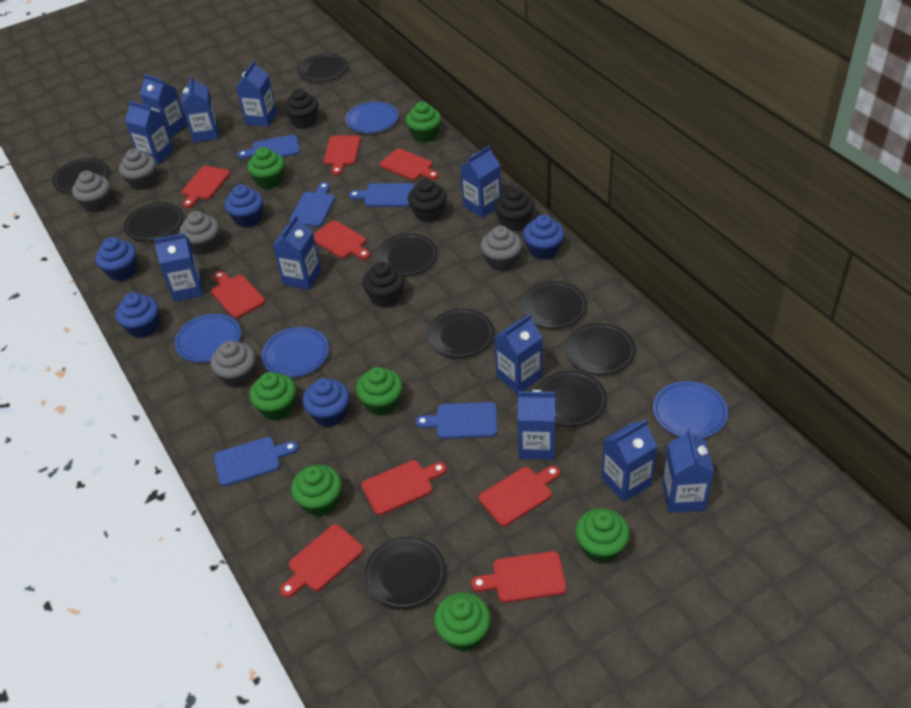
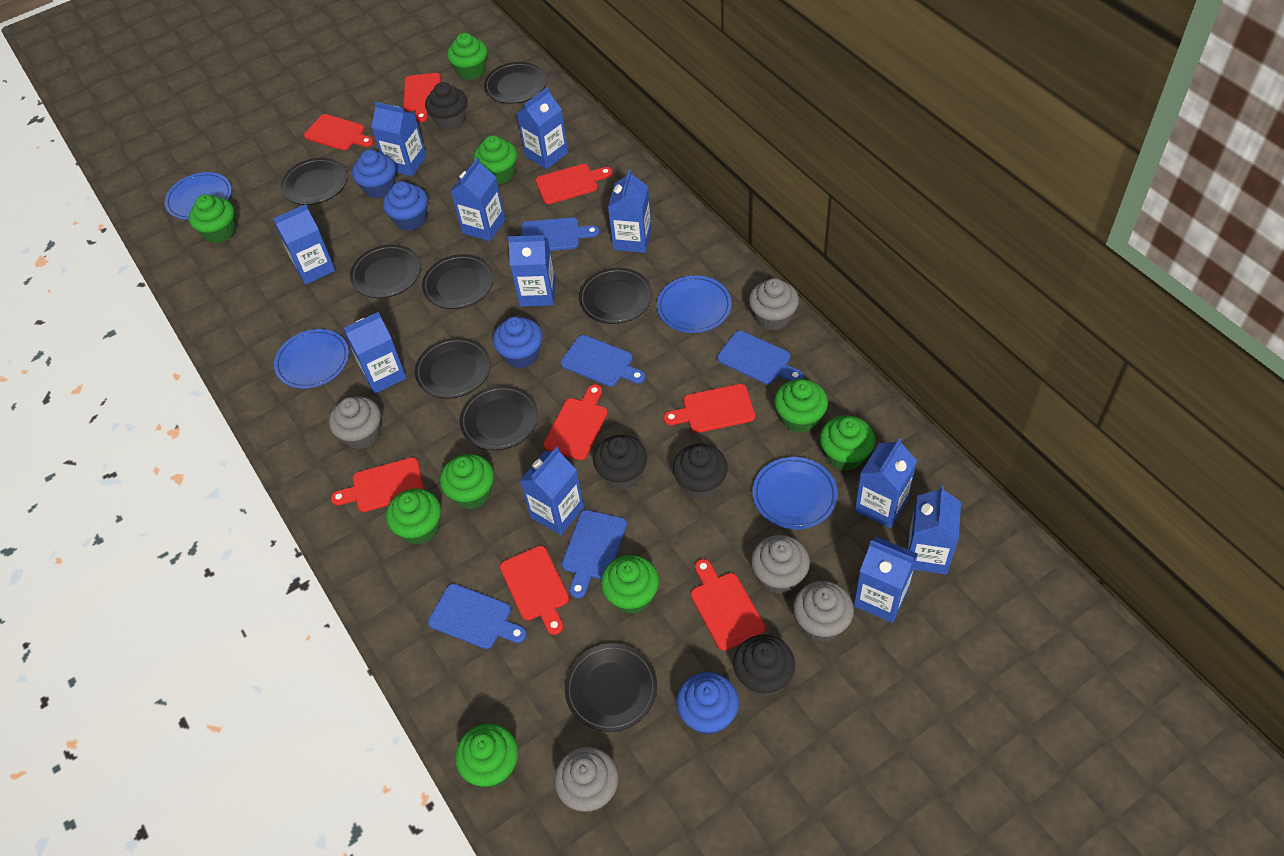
black plate: 9 -> 8
blue cupcake: 5 -> 4
green cupcake: 7 -> 9
red cutting board: 9 -> 8

